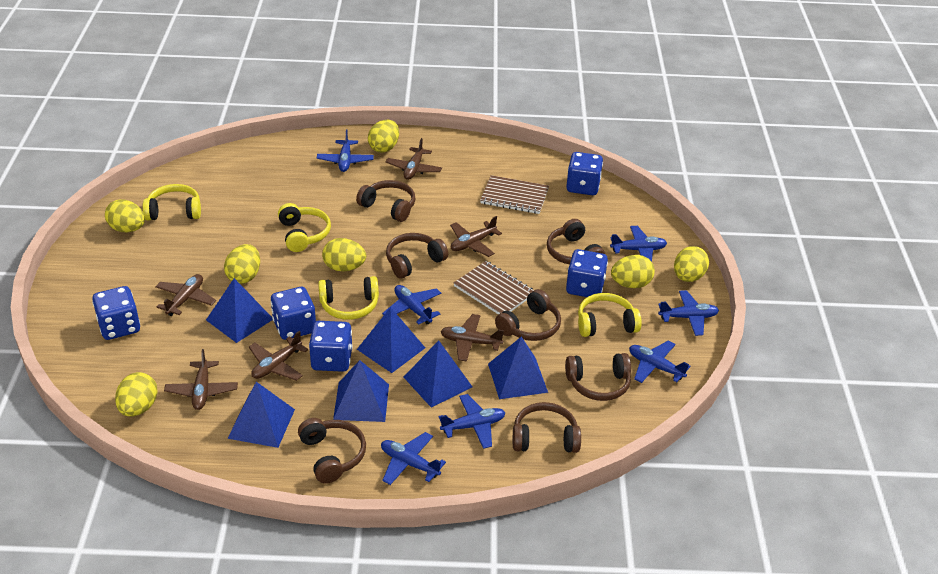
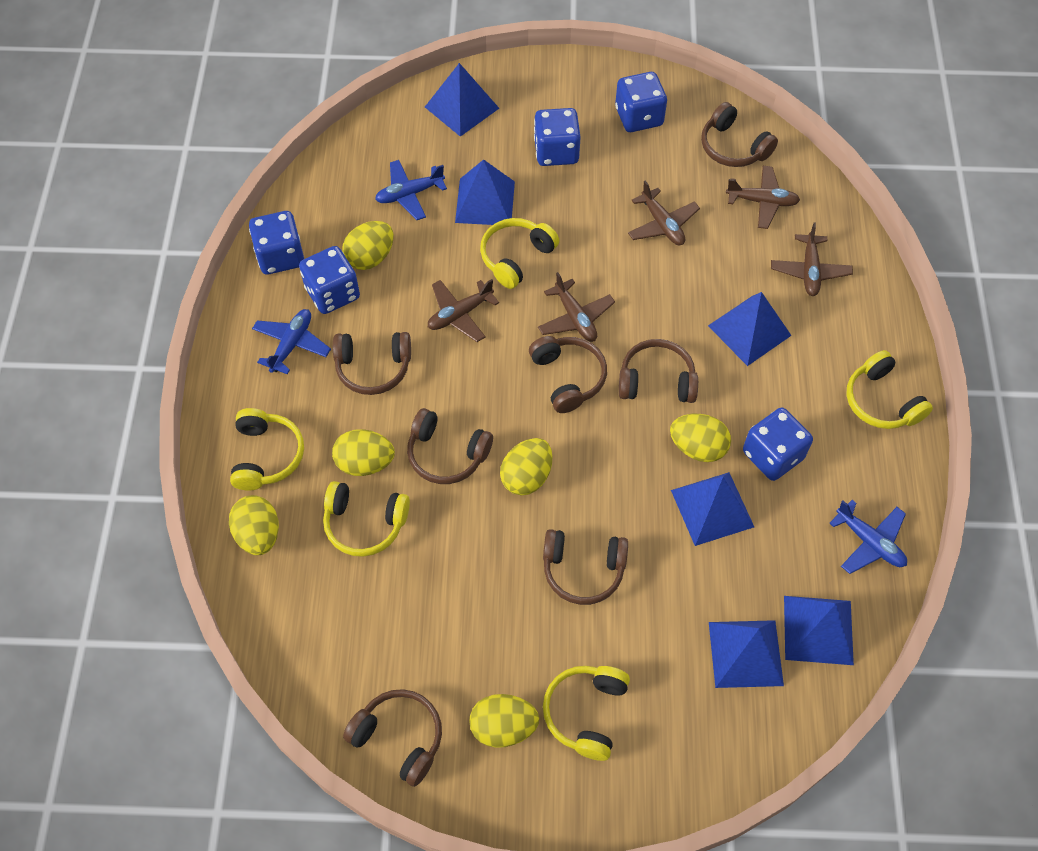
blue plane: 7 -> 3
brown notebook: 2 -> 0
brown plane: 6 -> 5
yellow egg: 7 -> 6
yellow headphones: 4 -> 5

